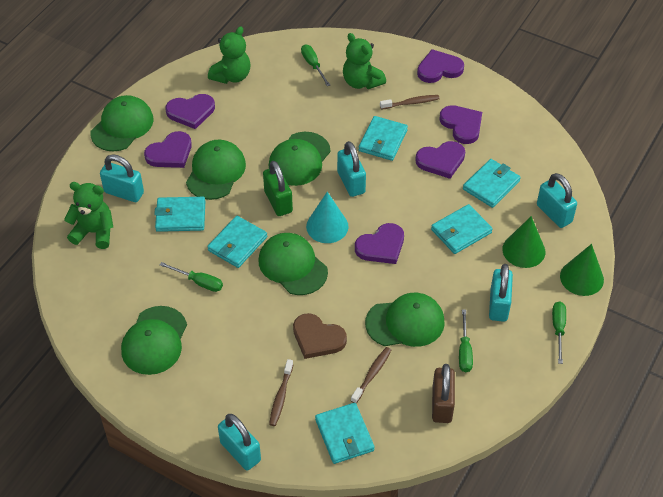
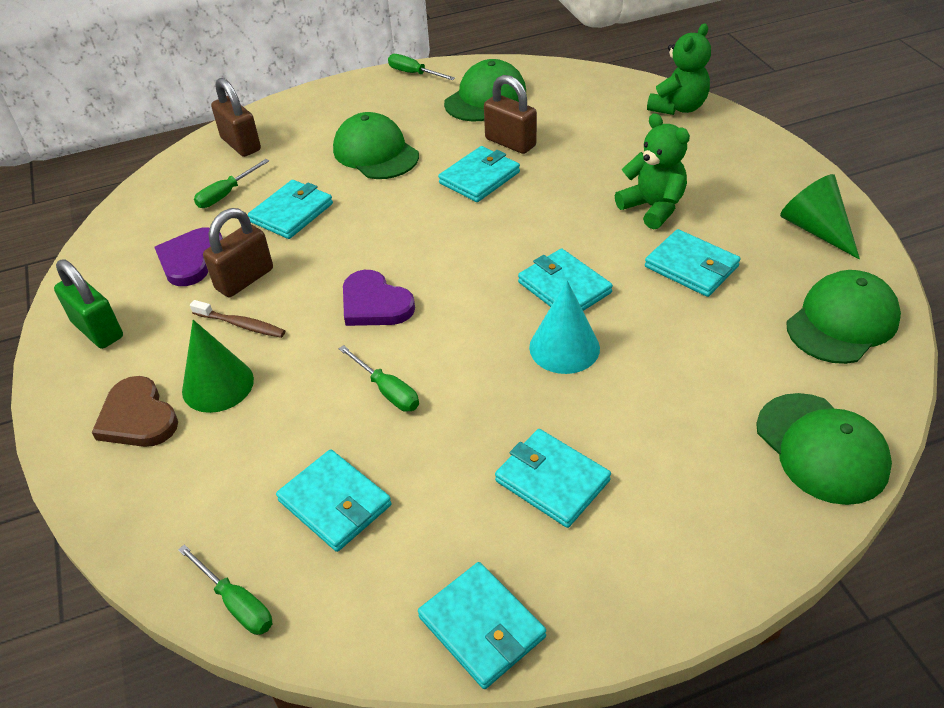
brown padlock: 1 -> 3
brown toothbrush: 3 -> 1
green cap: 6 -> 4
green teddy bear: 3 -> 2
purple heart: 6 -> 2
turquoise padlock: 5 -> 0
turquoise wallet: 6 -> 7

